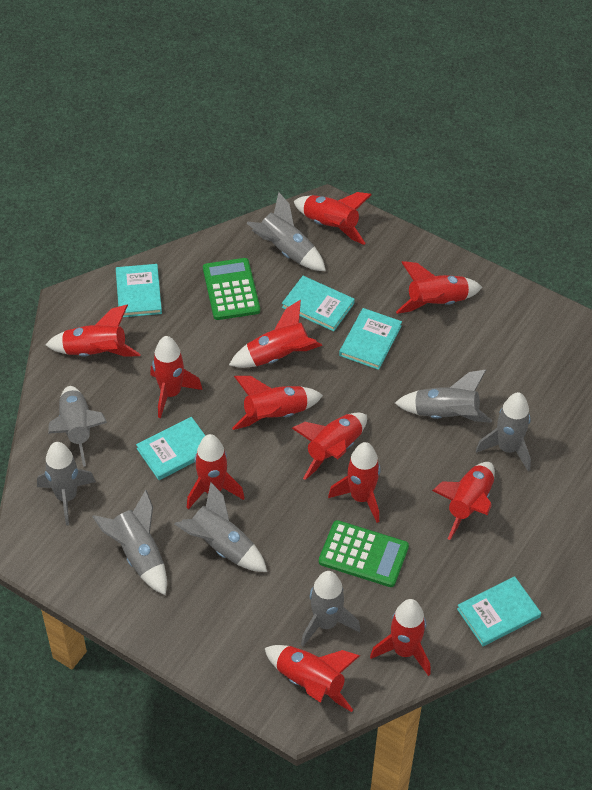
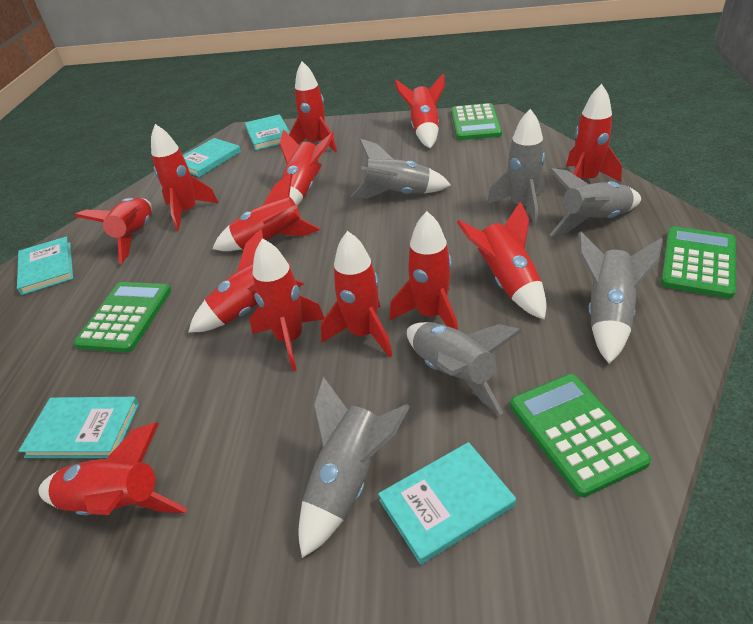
green calculator: 2 -> 4
grey rocket: 8 -> 6
red rocket: 12 -> 13

